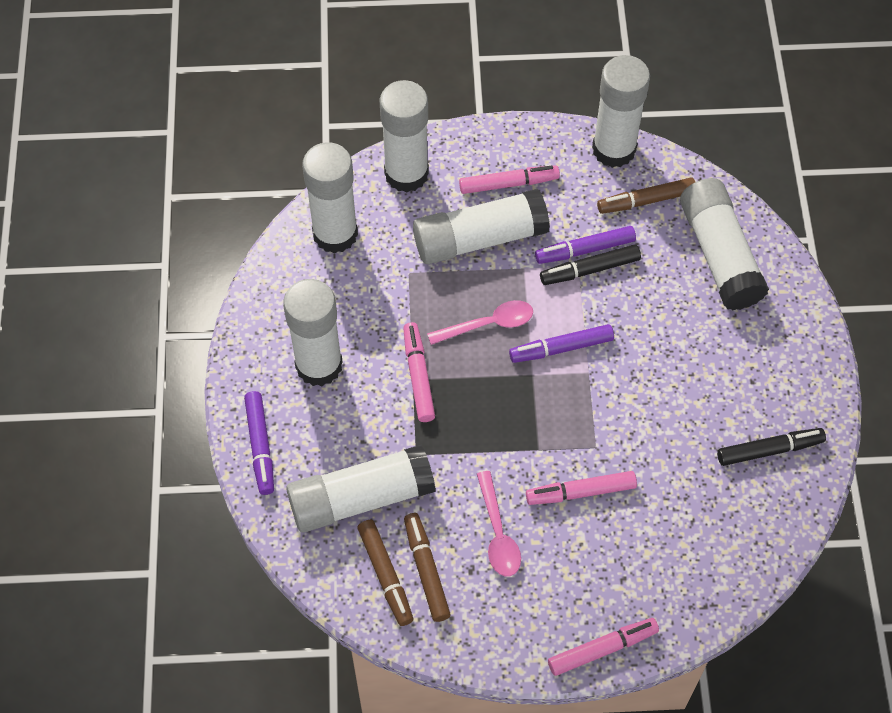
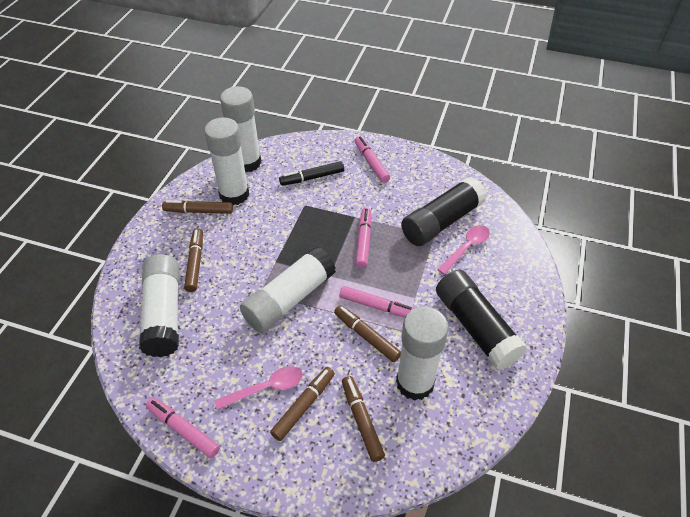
black glue stick: 0 -> 2
black marker: 2 -> 1
brown marker: 3 -> 5
purple marker: 3 -> 0
white glue stick: 7 -> 5

